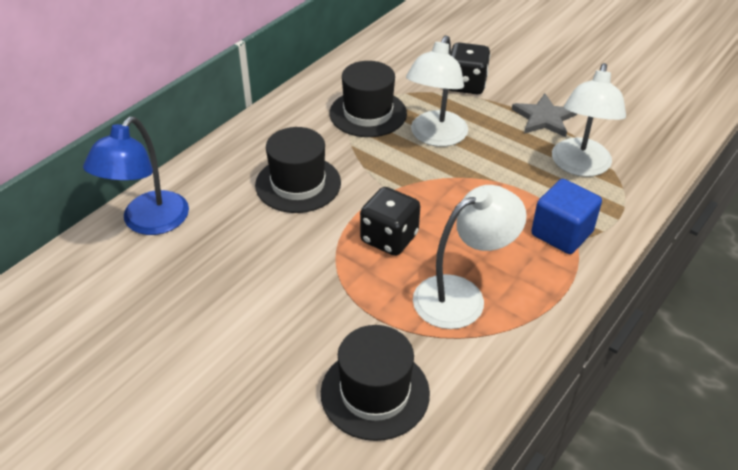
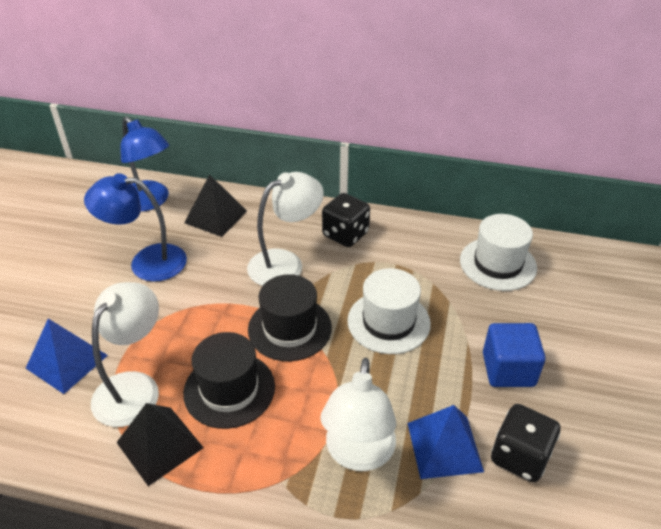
black hat: 3 -> 2
black pyramid: 0 -> 2
blue lamp: 1 -> 2
blue pyramid: 0 -> 2
grey star: 1 -> 0
white hat: 0 -> 2

